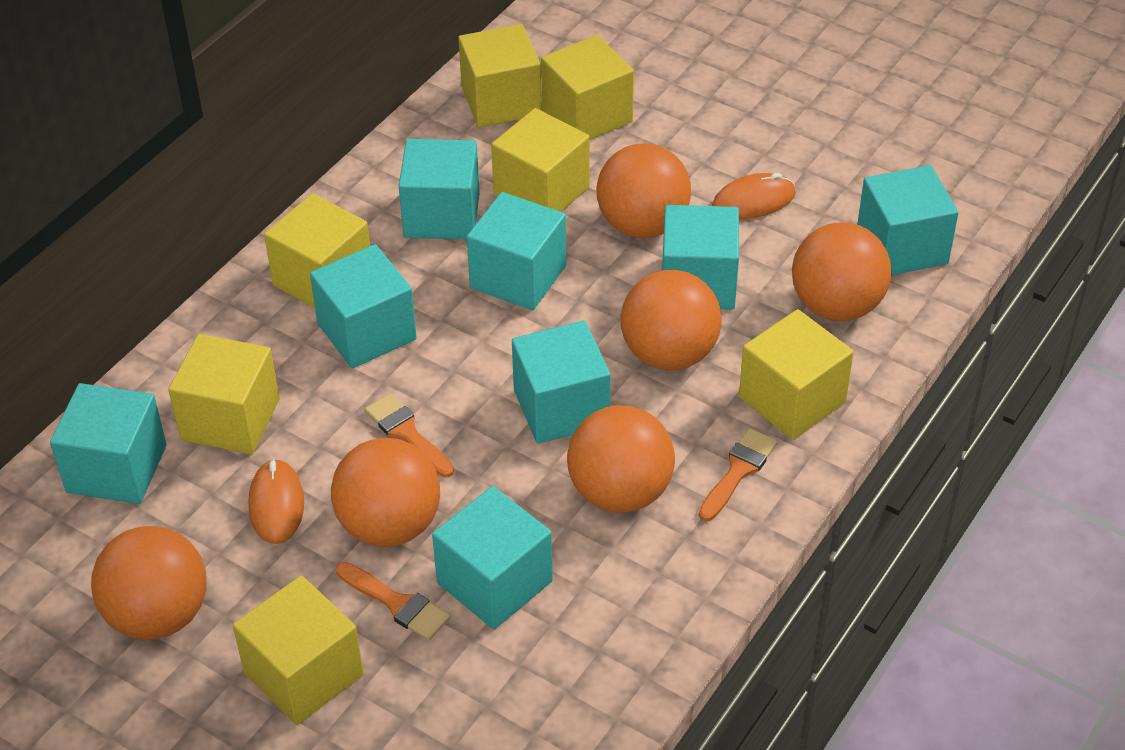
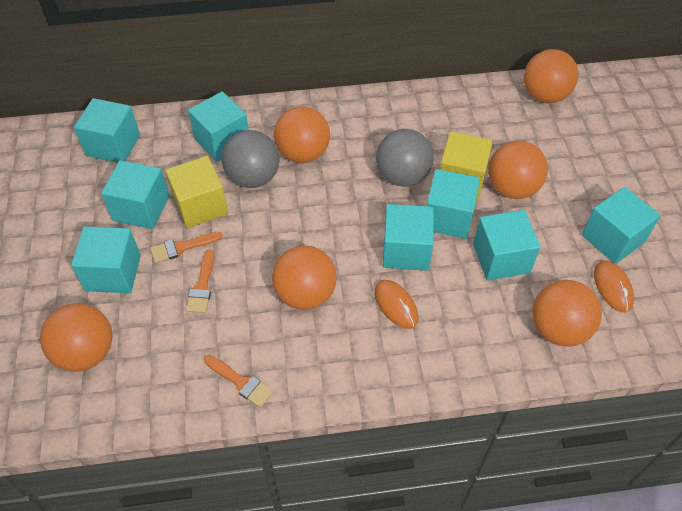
grey ball: 0 -> 2
yellow cube: 7 -> 2

